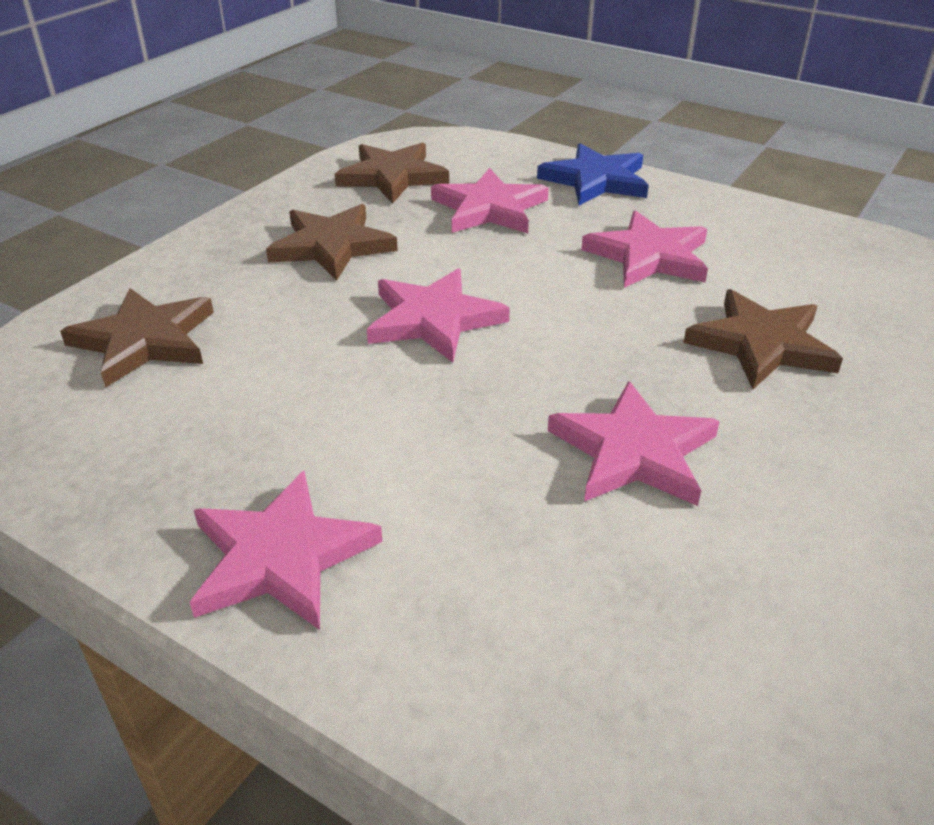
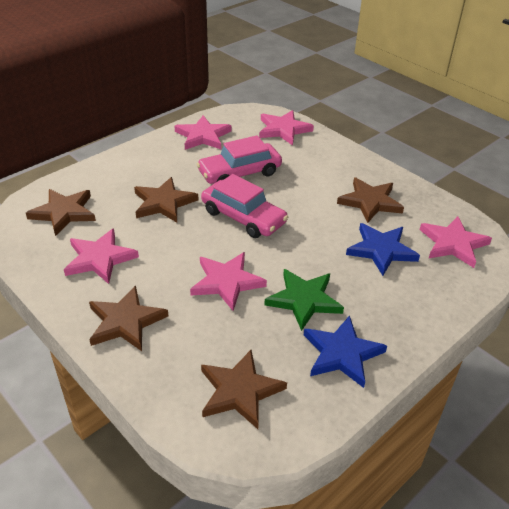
blue star: 1 -> 2
brown star: 4 -> 5
green star: 0 -> 1
pink car: 0 -> 2

